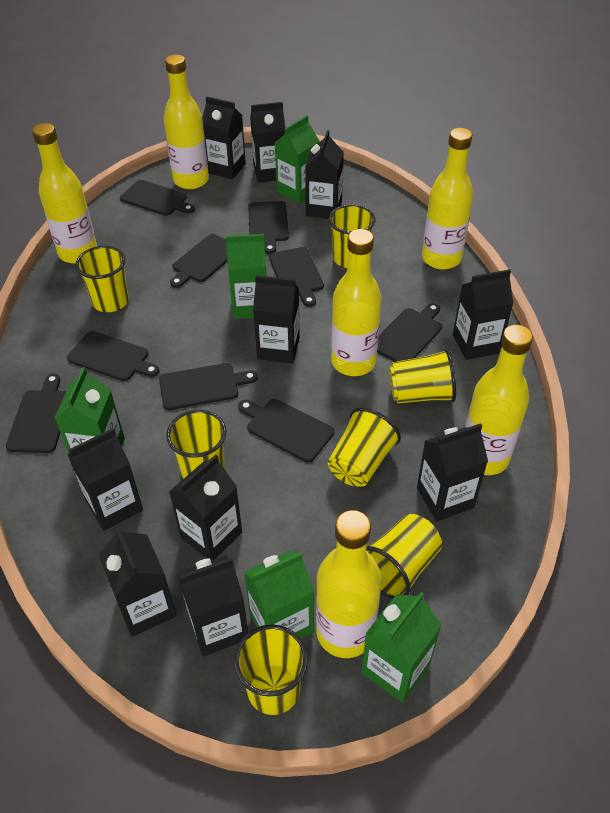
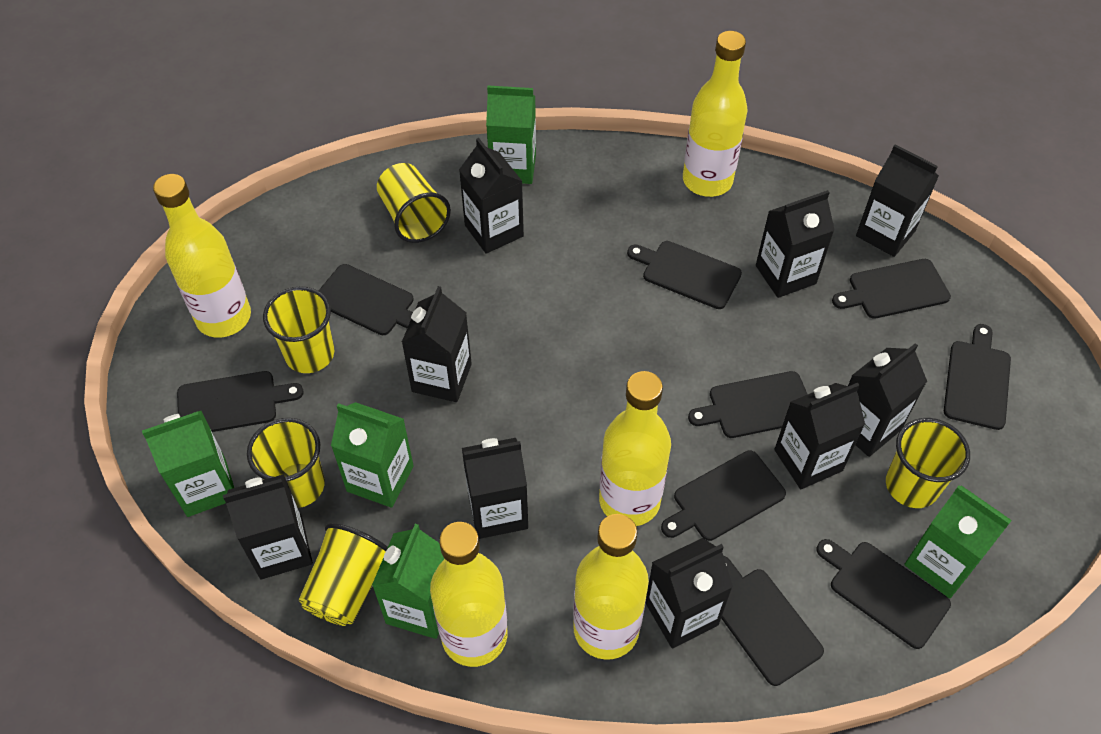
black carton: 10 -> 9
yellow bottle: 6 -> 5
yellow cup: 7 -> 5

